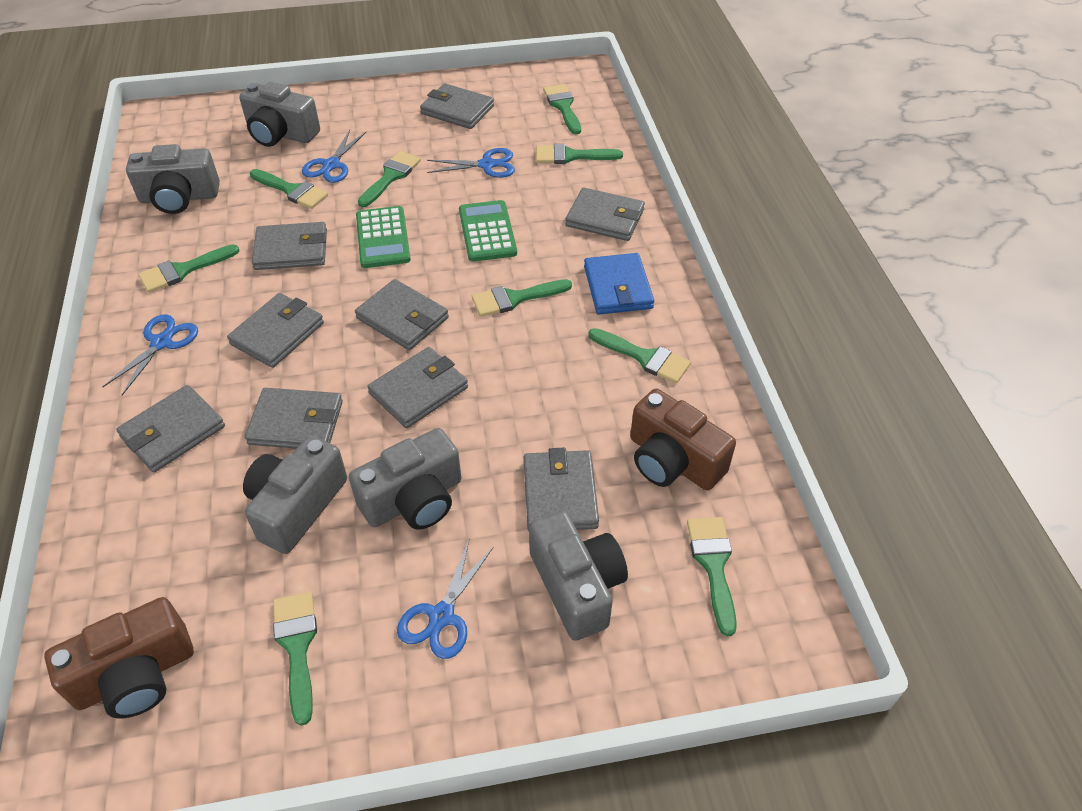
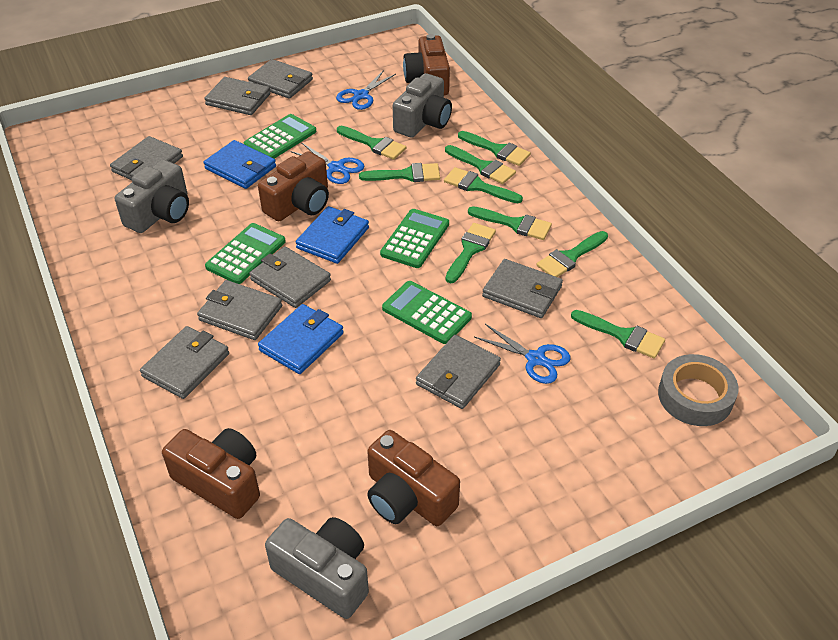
blue scissors: 4 -> 3
blue wallet: 1 -> 3
brown camera: 2 -> 4
green calculator: 2 -> 4
grey camera: 5 -> 3
grey tape: 0 -> 1
grey wallet: 9 -> 8

